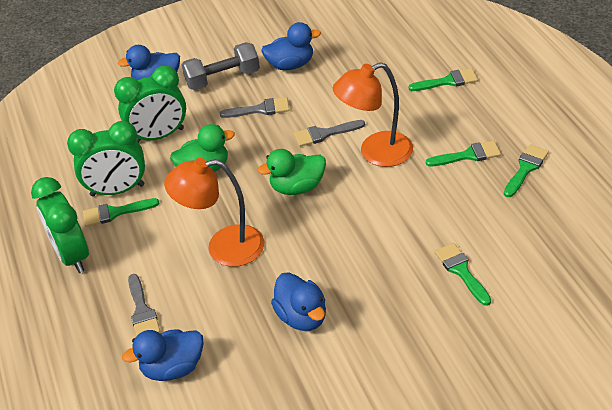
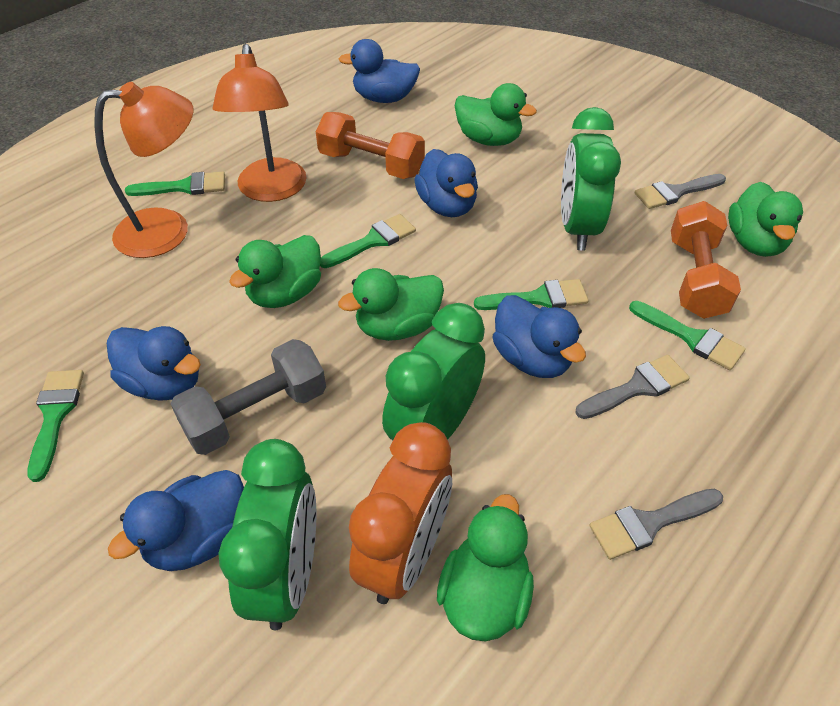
blue duck: 4 -> 5
green duck: 2 -> 5
orange clock: 0 -> 1
orange dumbbell: 0 -> 2

